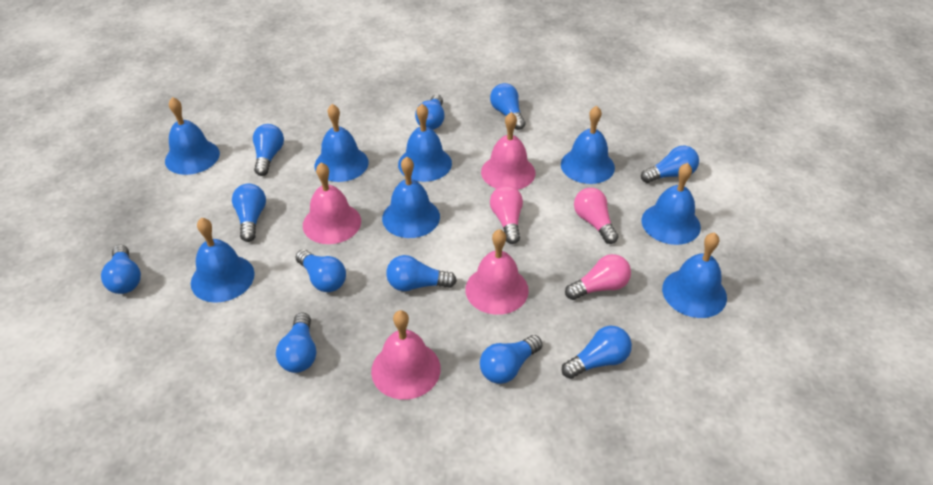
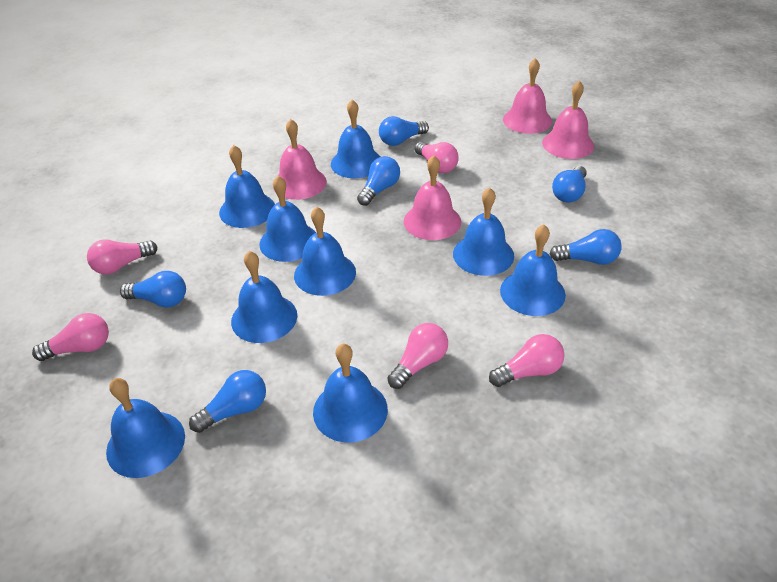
blue bell: 8 -> 9
blue light bulb: 11 -> 6
pink light bulb: 3 -> 5

